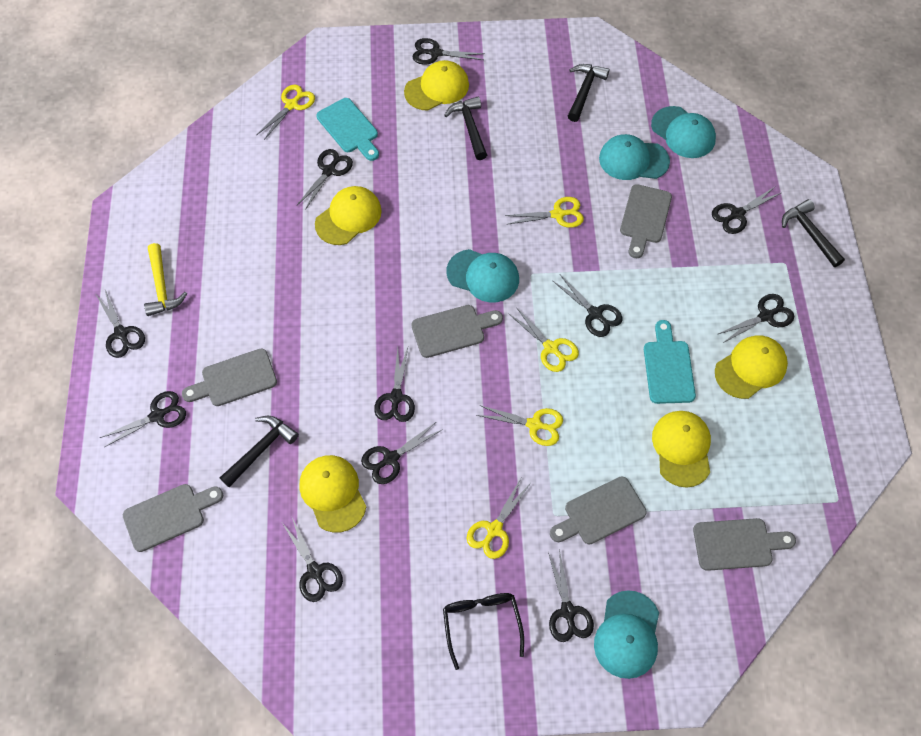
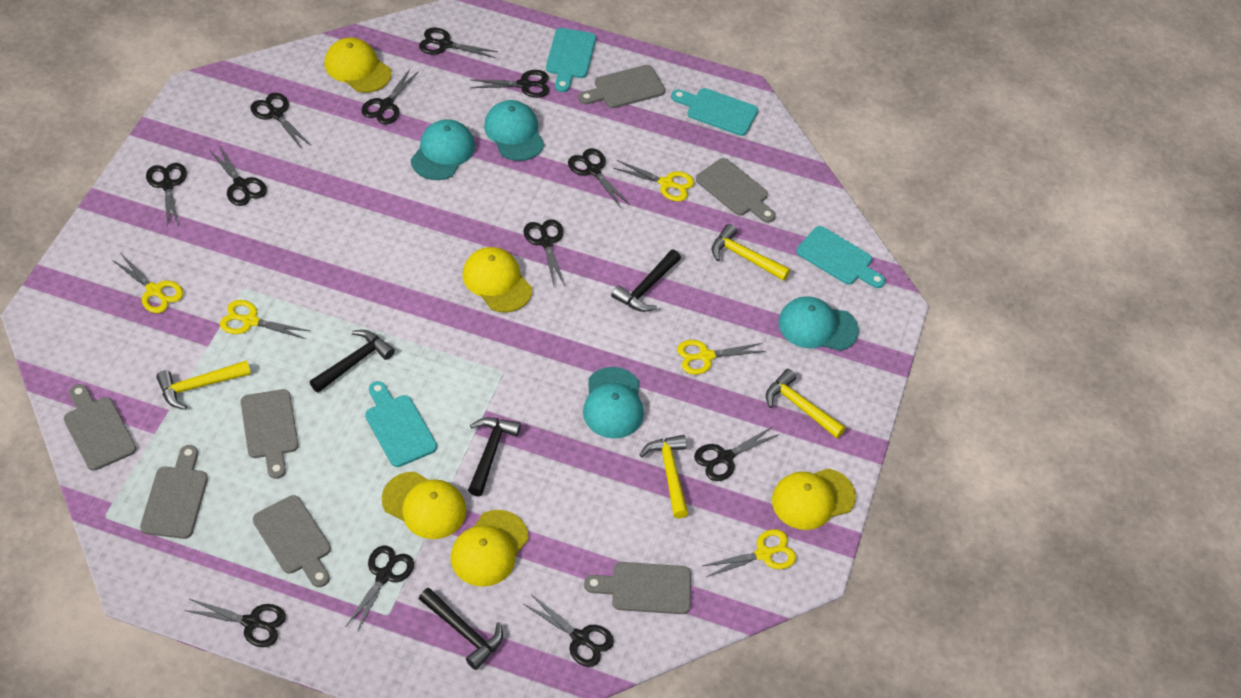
black glasses: 1 -> 0
black scissors: 11 -> 12
grey cutting board: 6 -> 7
turquoise cutting board: 2 -> 4
yellow hammer: 1 -> 4

